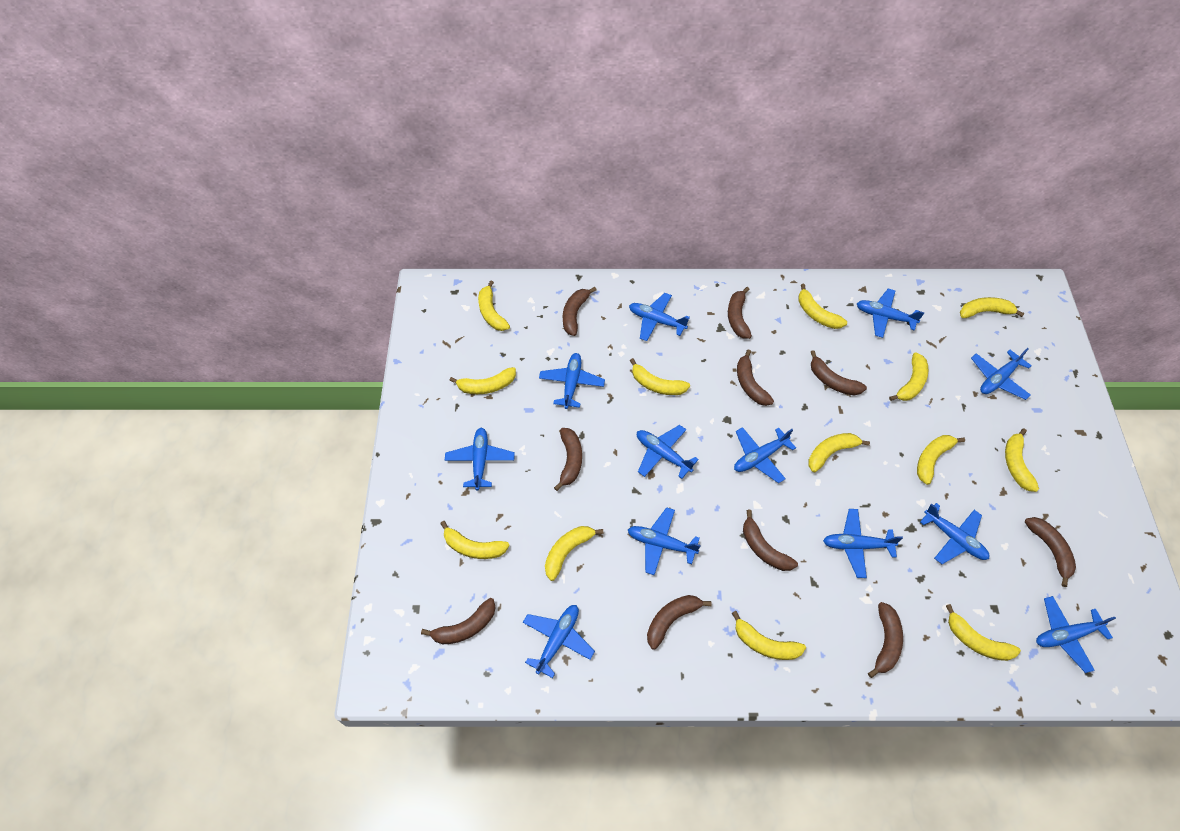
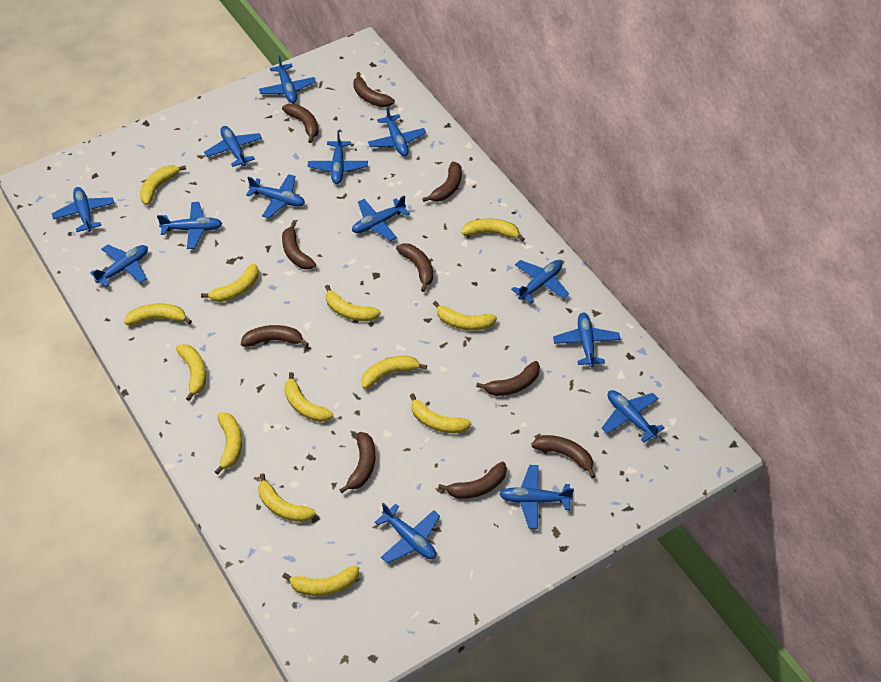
blue plane: 12 -> 14

